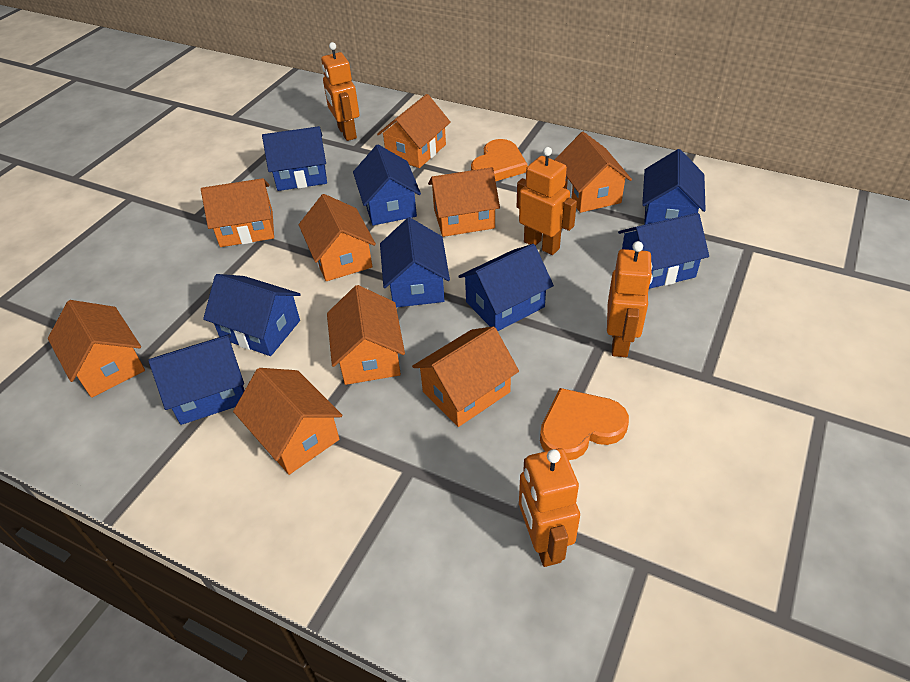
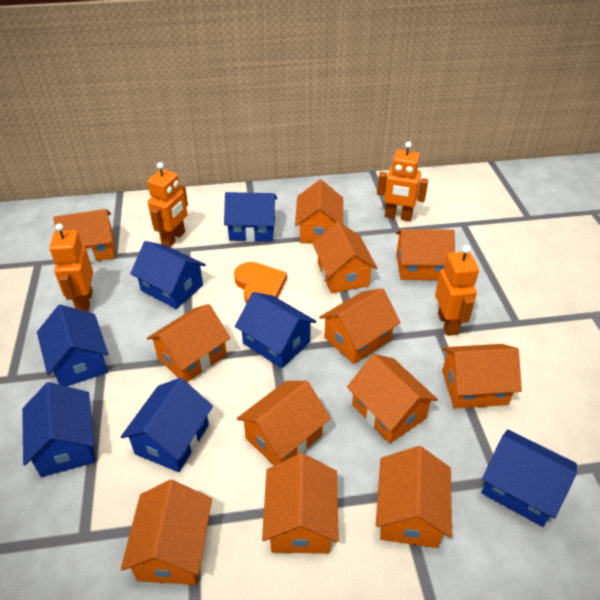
blue house: 8 -> 7
orange heart: 2 -> 1
orange house: 9 -> 12

